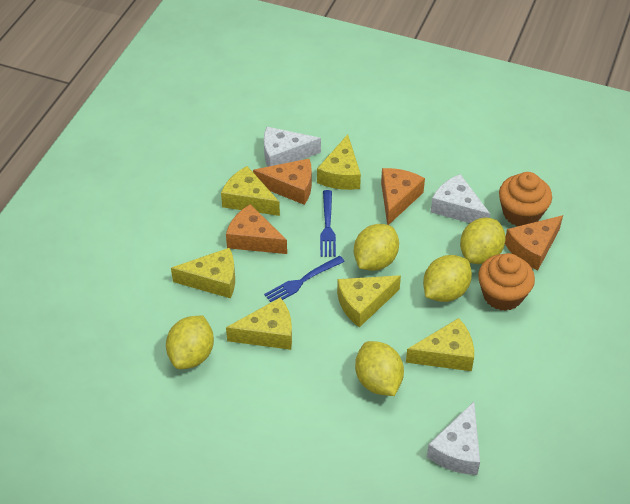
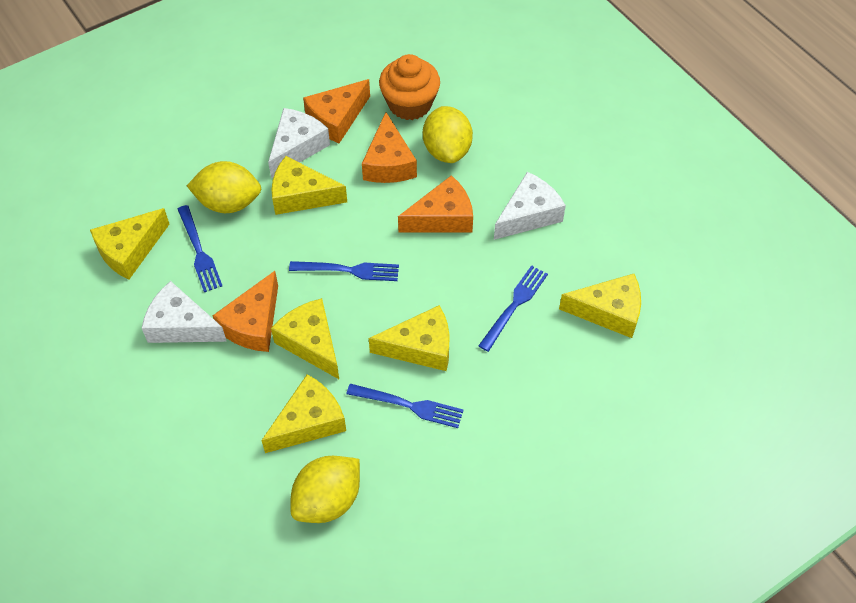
blue fork: 2 -> 4
orange cupcake: 2 -> 1
yellow lemon: 5 -> 3

